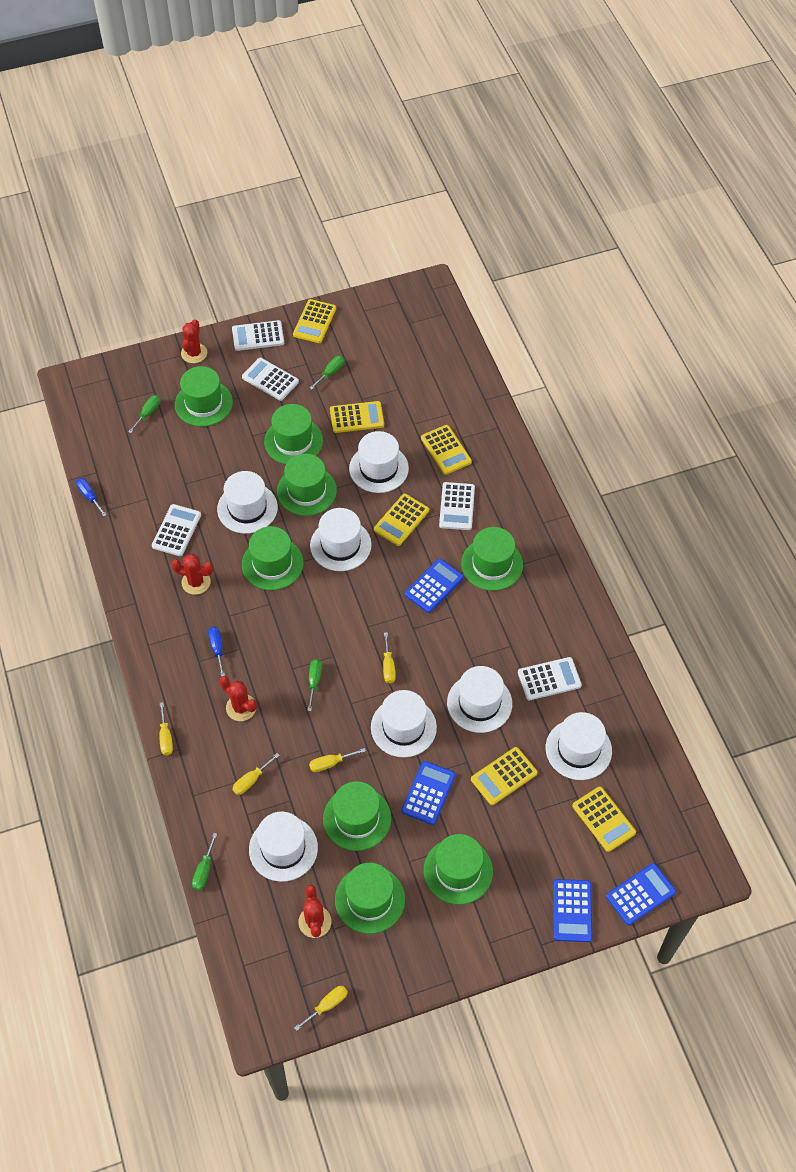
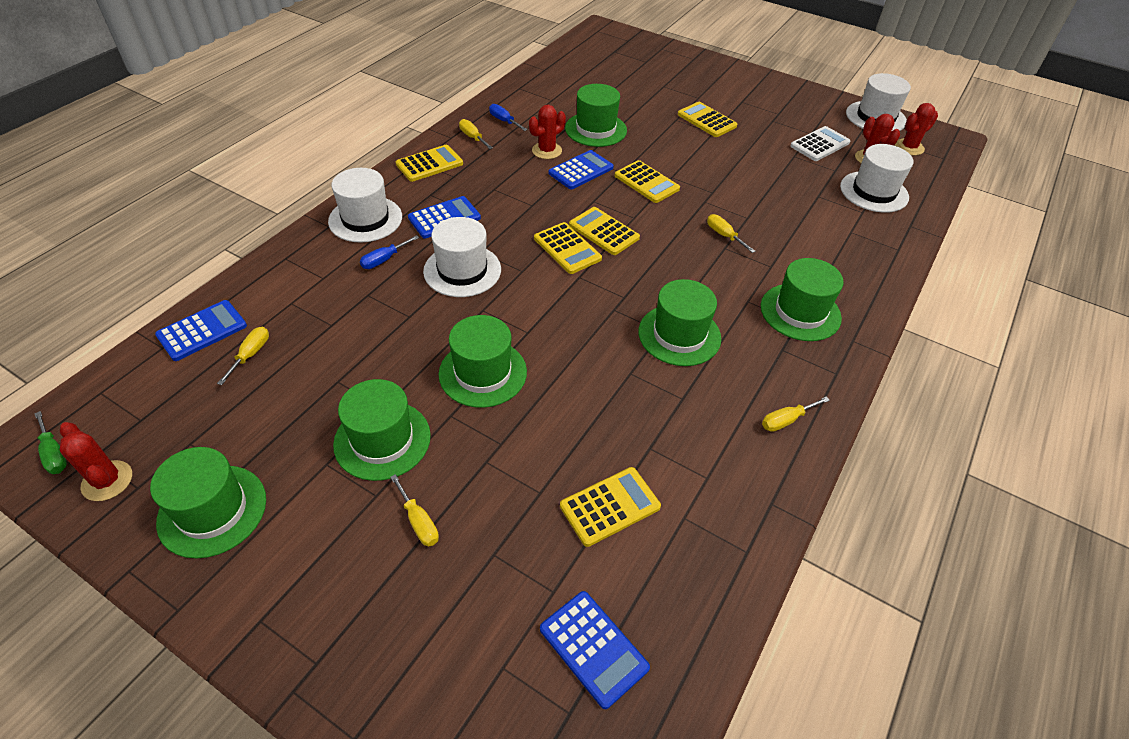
green hat: 8 -> 6
green screwdriver: 4 -> 1
white calculator: 5 -> 1
white hat: 7 -> 4

